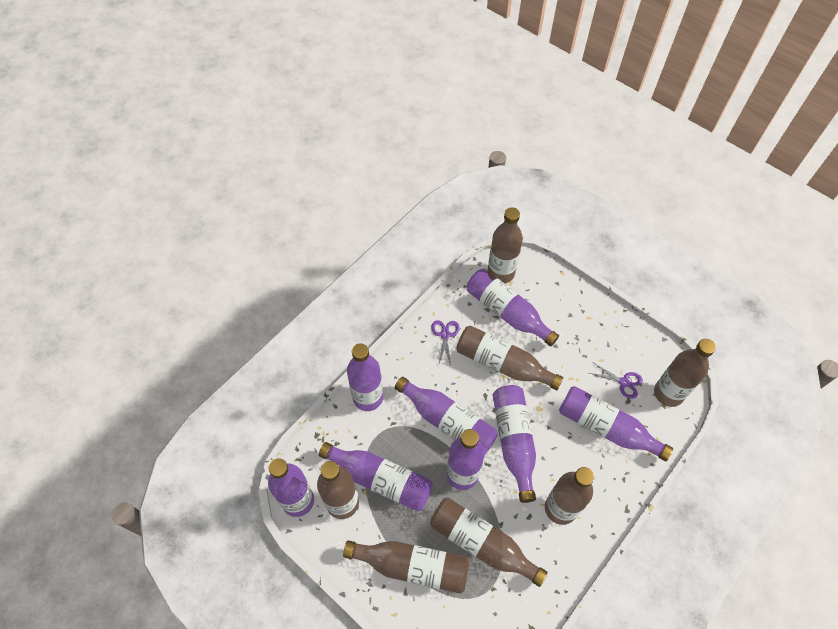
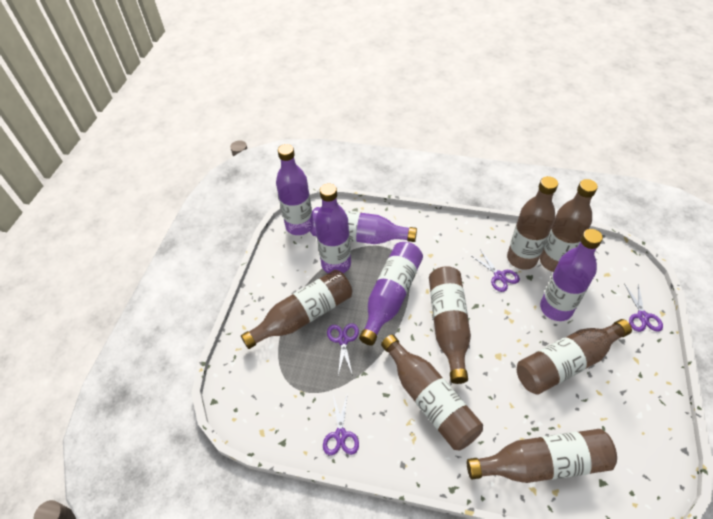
purple bottle: 8 -> 5
purple scissors: 2 -> 4

